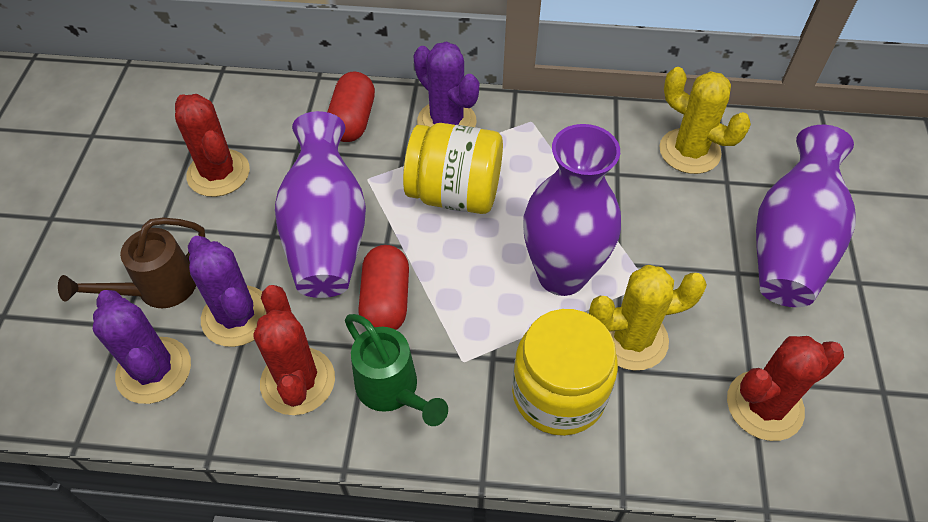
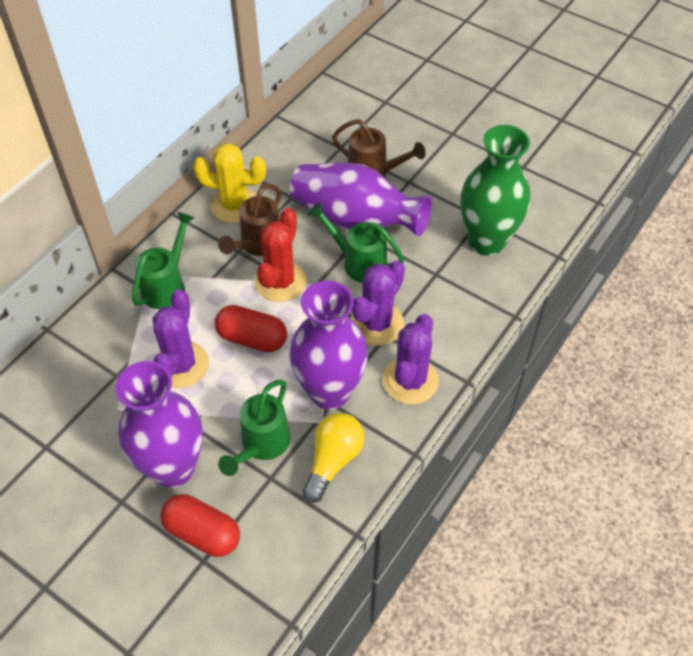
brown watering can: 1 -> 2
green vase: 0 -> 1
green watering can: 1 -> 3
red cactus: 3 -> 1
yellow cactus: 2 -> 1
yellow jar: 2 -> 0
yellow light bulb: 0 -> 1

